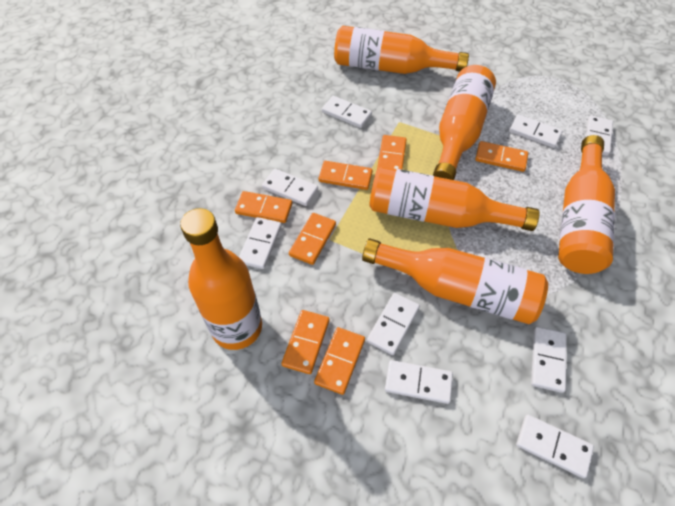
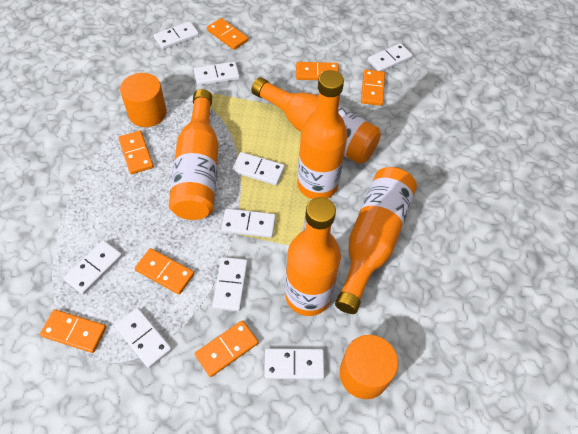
orange bottle: 6 -> 5
orange cylinder: 0 -> 2

